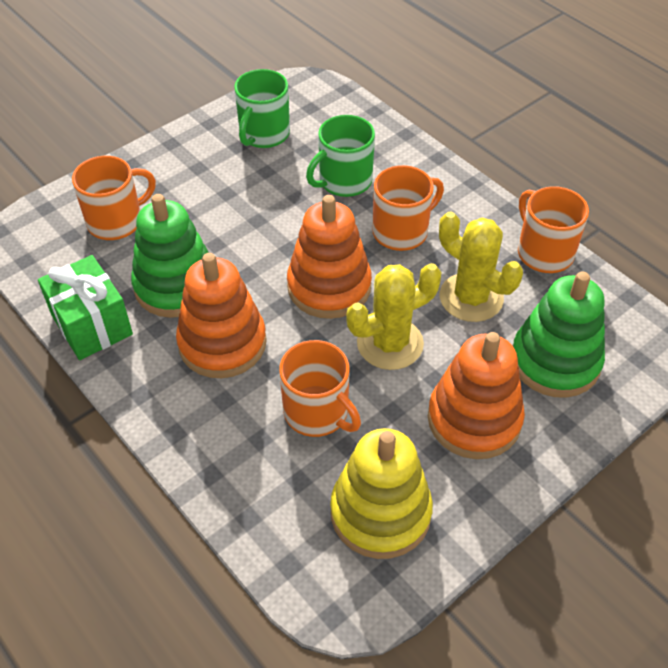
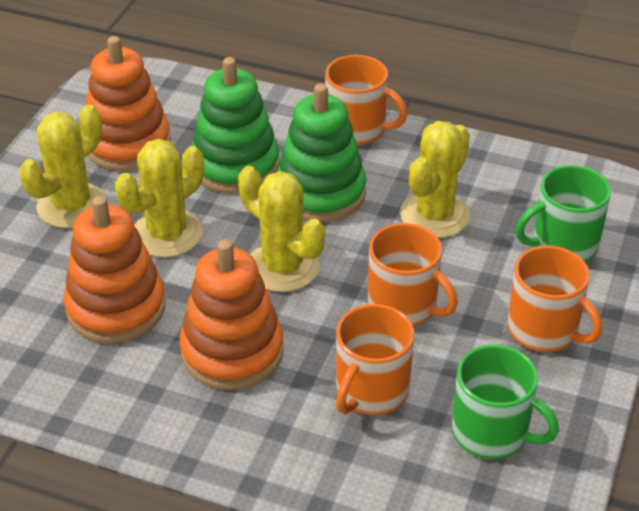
green gift: 1 -> 0
yellow cactus: 2 -> 4
yellow stacking toy: 1 -> 0

